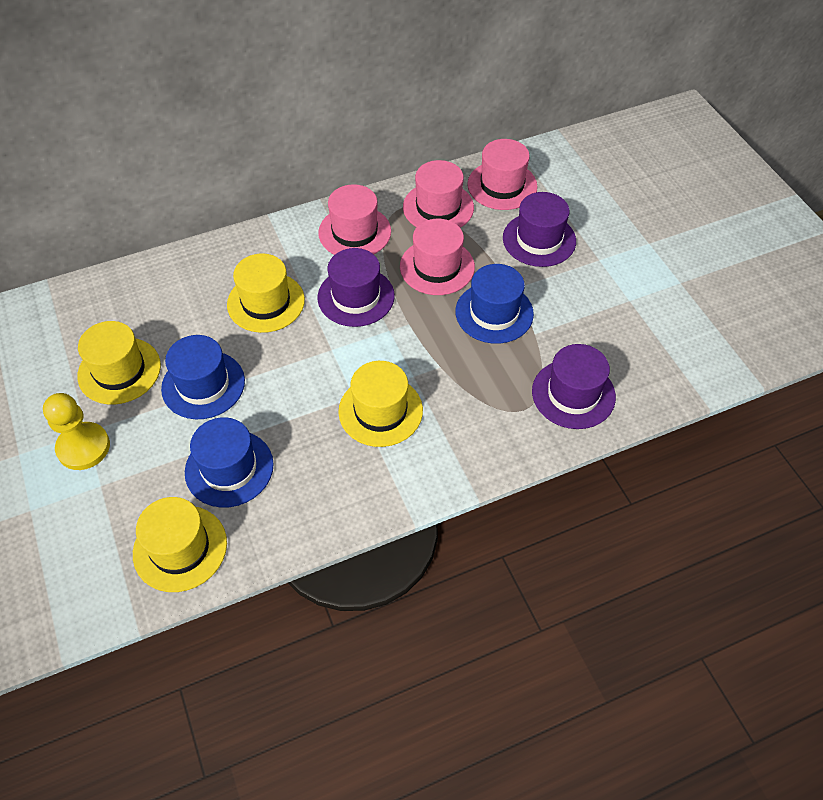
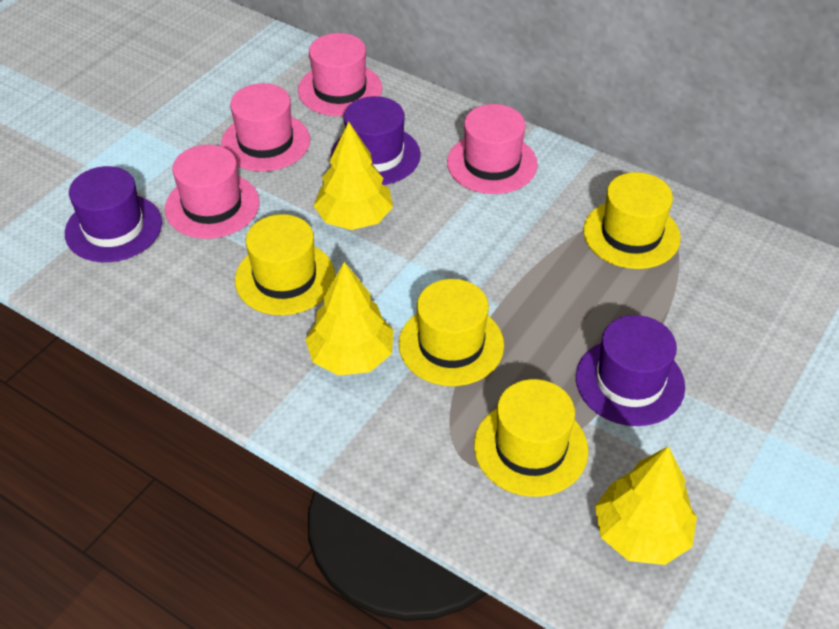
blue hat: 3 -> 0
yellow pawn: 1 -> 0
yellow tree: 0 -> 3

